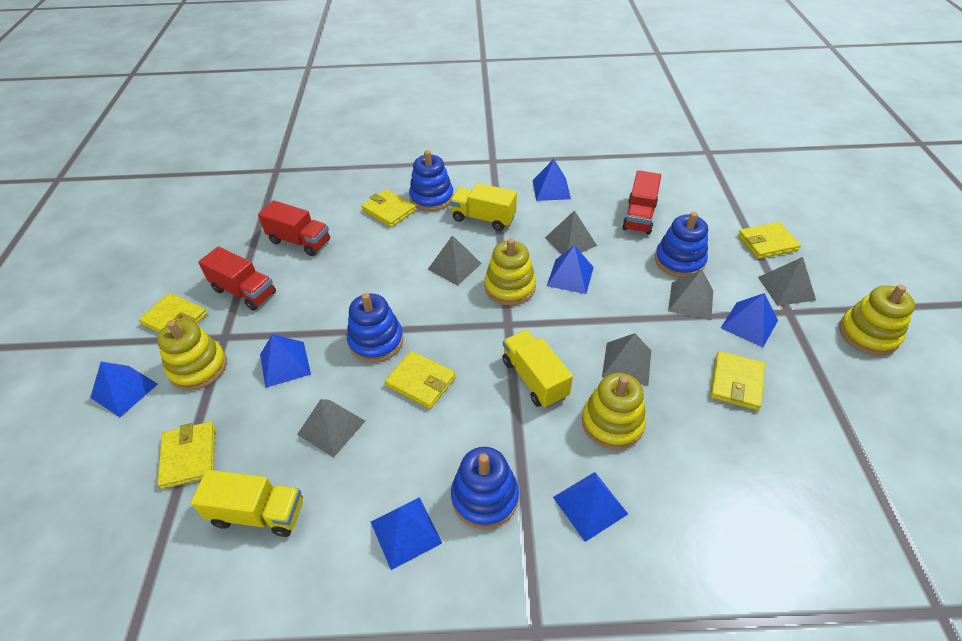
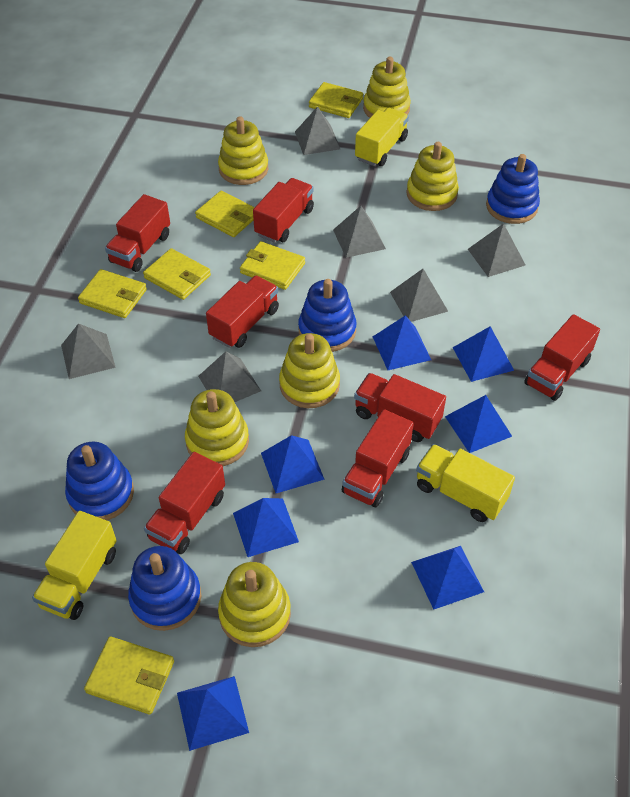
red truck: 3 -> 7
yellow stacking toy: 4 -> 6

